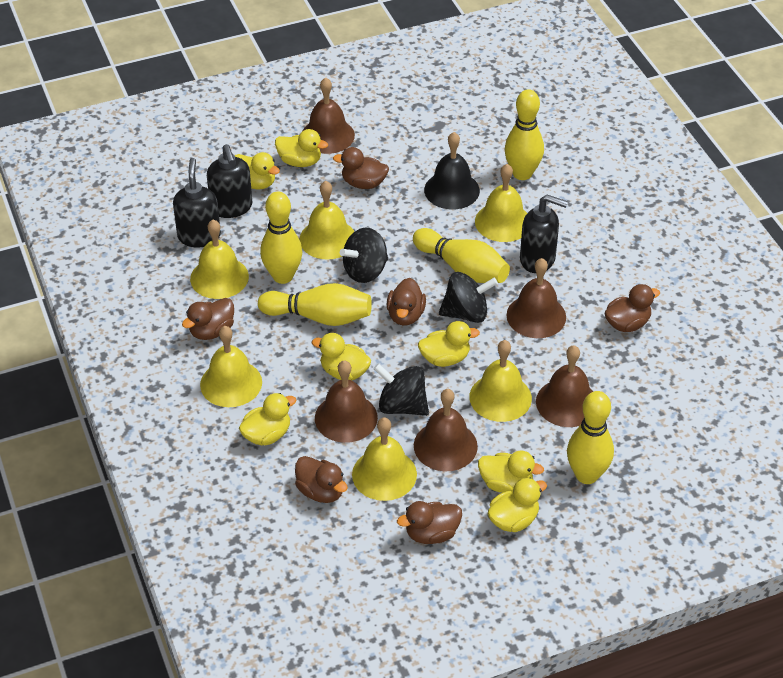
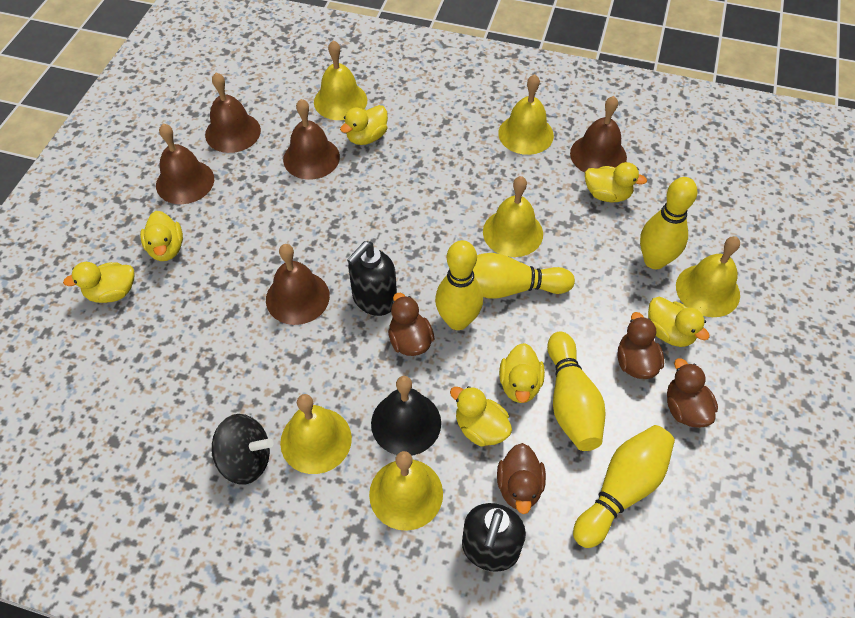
black soap dispenser: 3 -> 2
black spinning top: 3 -> 1
brown duck: 6 -> 4

